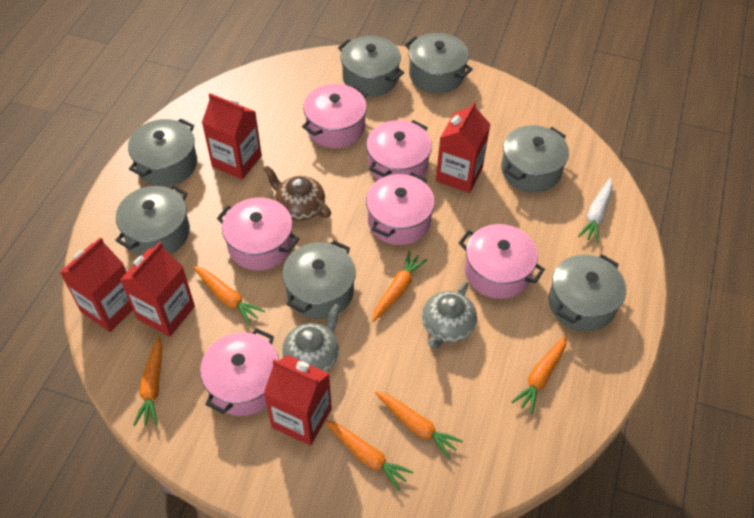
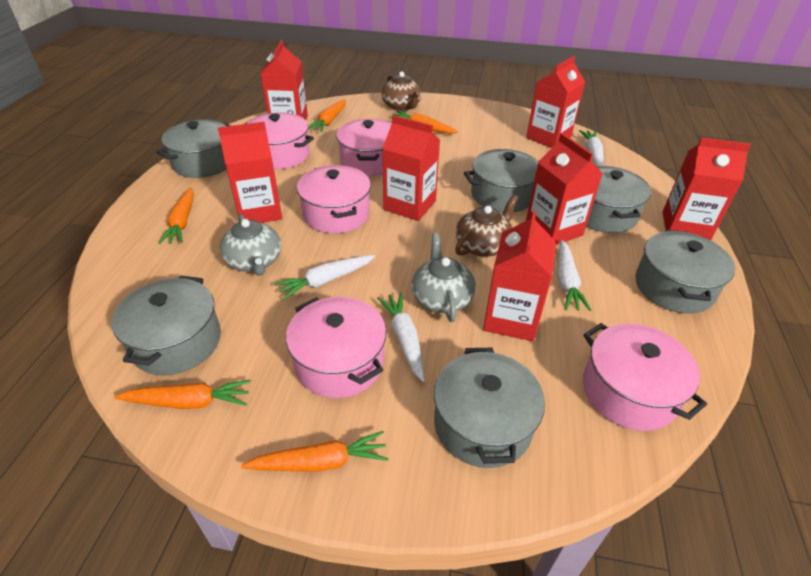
brown teapot: 1 -> 2
grey pot: 7 -> 6
orange carrot: 6 -> 5
pink pot: 6 -> 5
red carton: 5 -> 7
white carrot: 1 -> 4

